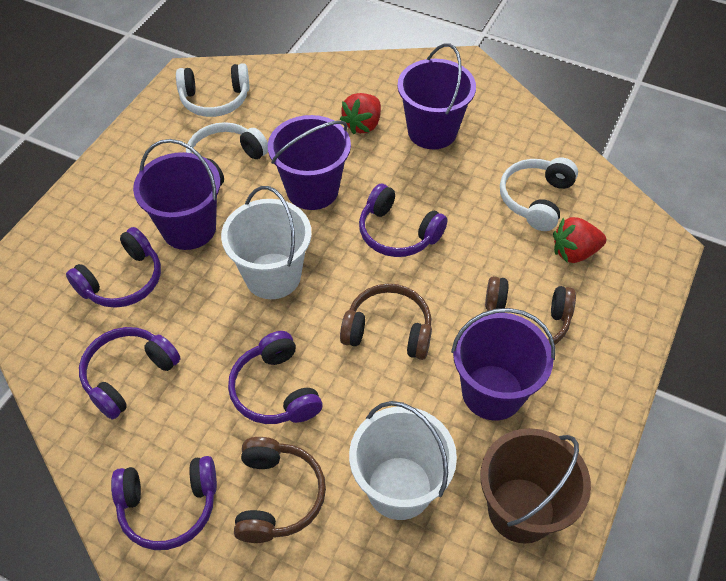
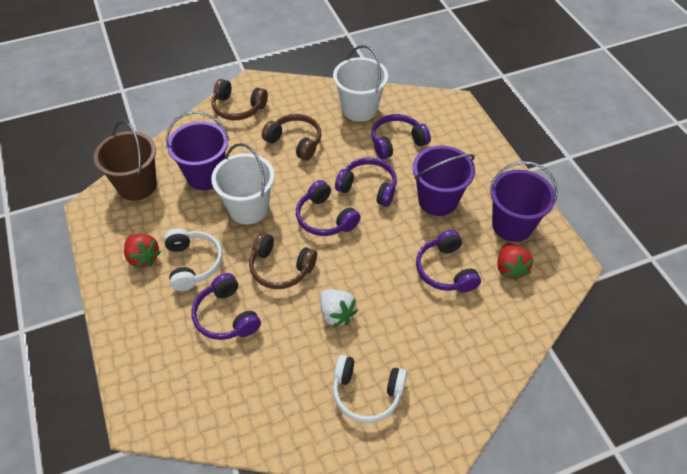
purple bucket: 4 -> 3
white headphones: 3 -> 2
white strawberry: 0 -> 1

